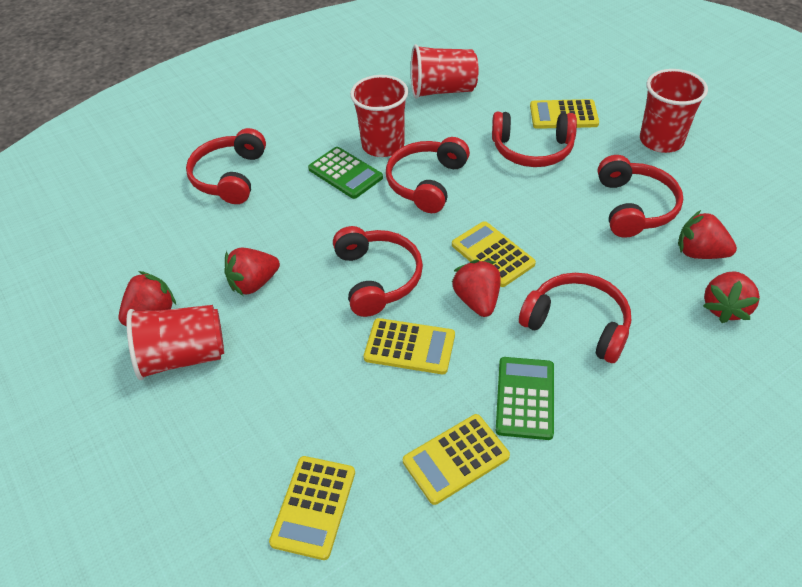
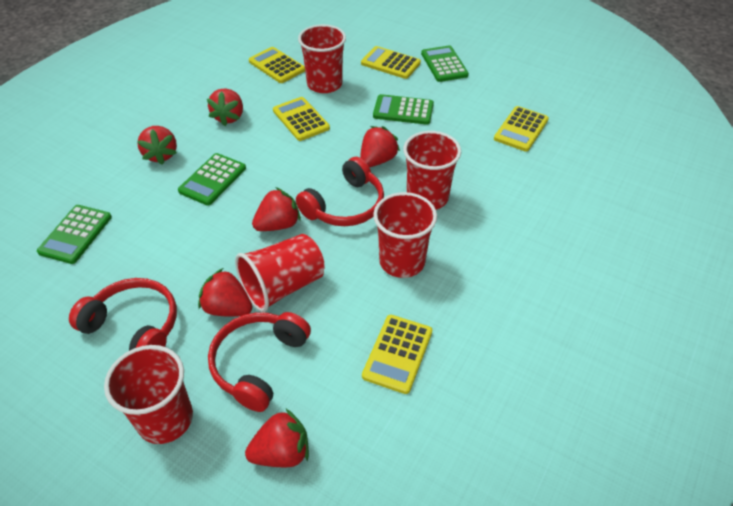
green calculator: 2 -> 4
red cup: 4 -> 5
red headphones: 6 -> 3
red strawberry: 5 -> 6

